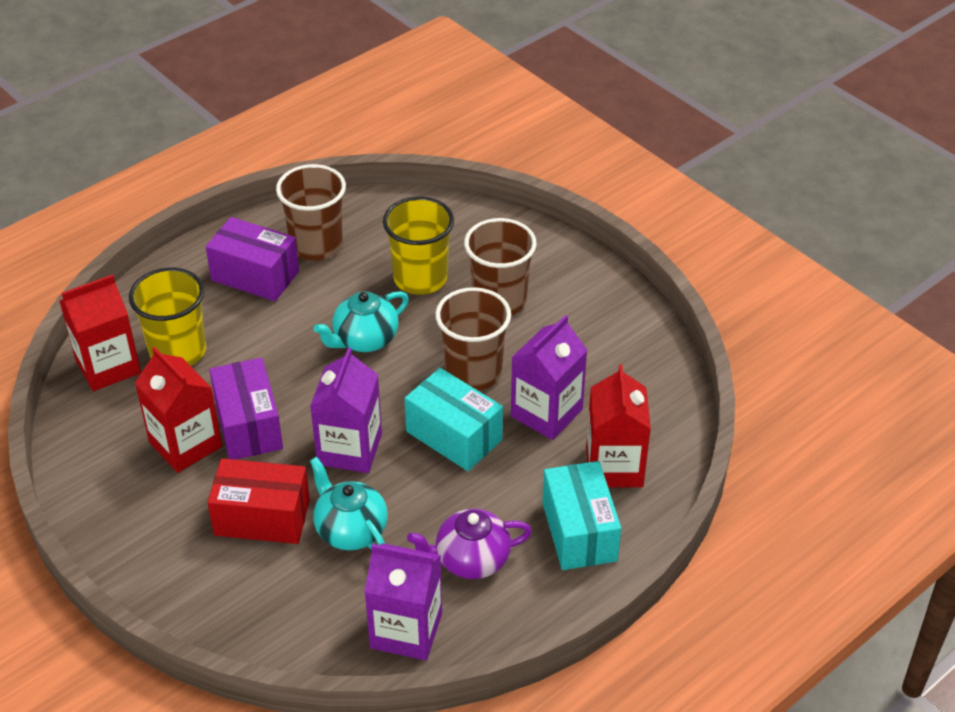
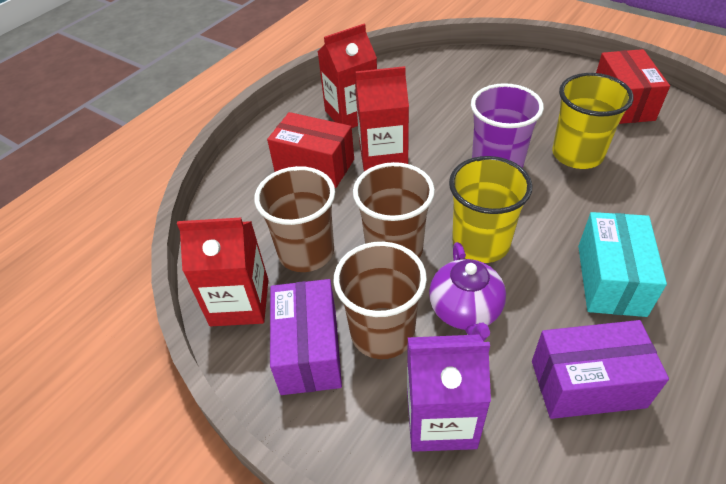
purple carton: 3 -> 1
purple cup: 0 -> 1
red box: 1 -> 2
turquoise box: 2 -> 1
turquoise teapot: 2 -> 0

